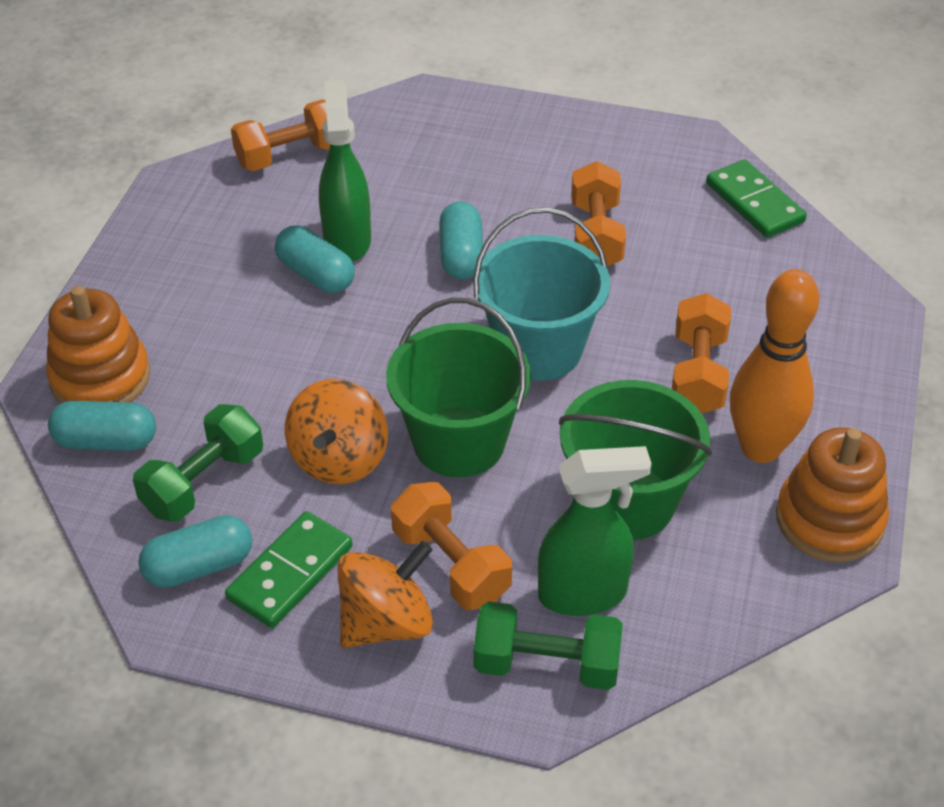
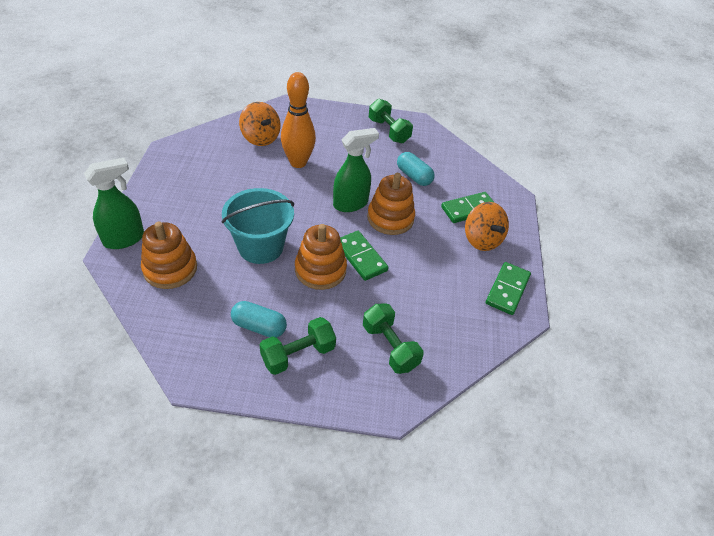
green bucket: 2 -> 0
green domino: 2 -> 3
green dumbbell: 2 -> 3
orange dumbbell: 4 -> 0
orange stacking toy: 2 -> 3
turquoise capsule: 4 -> 2

